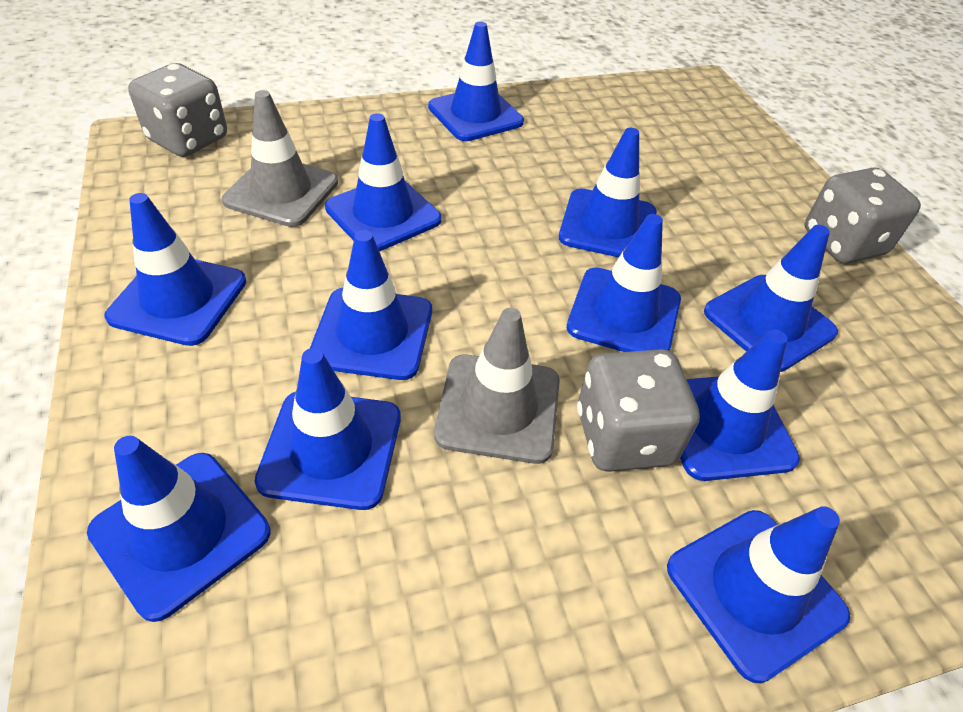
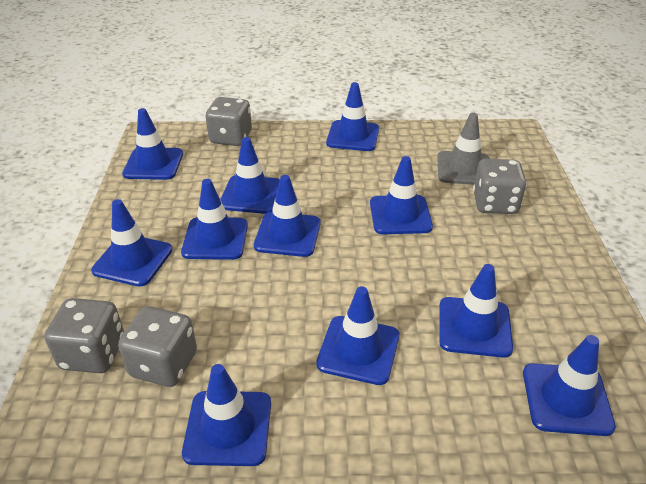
grey dice: 3 -> 4
grey traffic cone: 2 -> 1

